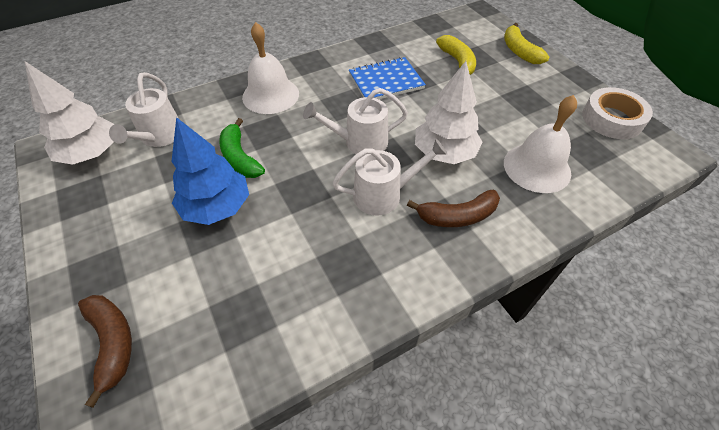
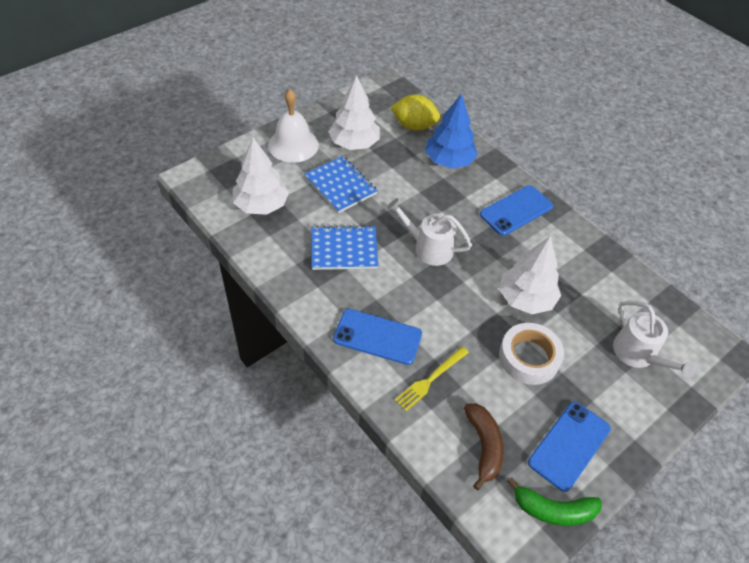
blue notebook: 1 -> 2
blue phone: 0 -> 3
brown banana: 2 -> 1
white bell: 2 -> 1
white tree: 2 -> 3
white watering can: 3 -> 2
yellow banana: 2 -> 0
yellow fork: 0 -> 1
yellow lemon: 0 -> 1

